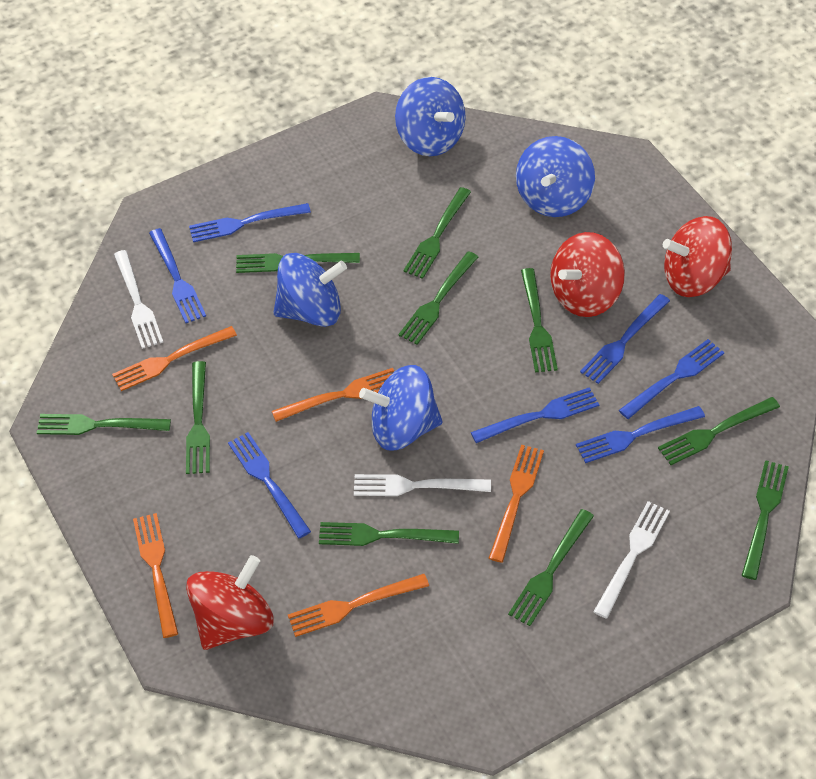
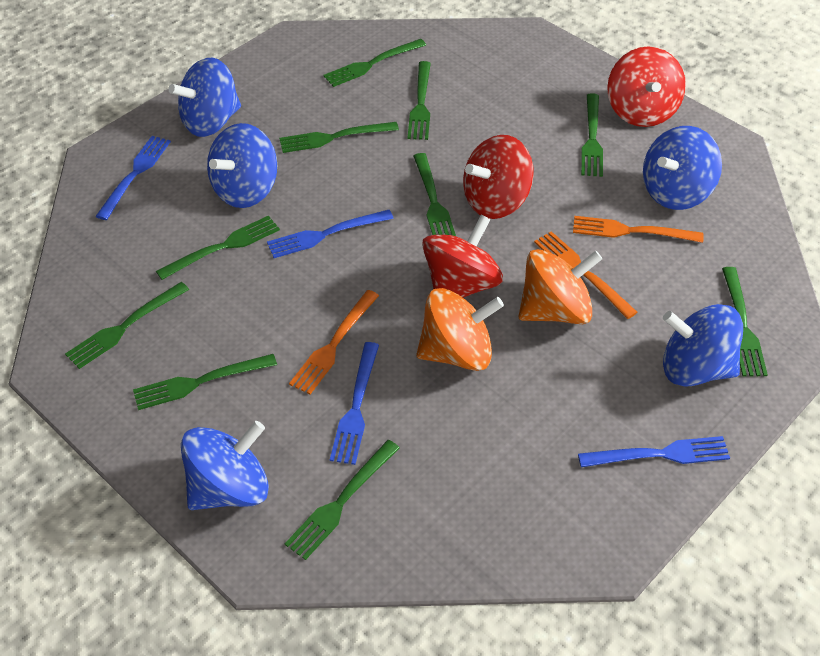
blue fork: 7 -> 4
blue spinning top: 4 -> 5
orange fork: 5 -> 3
orange spinning top: 0 -> 2
white fork: 3 -> 0

